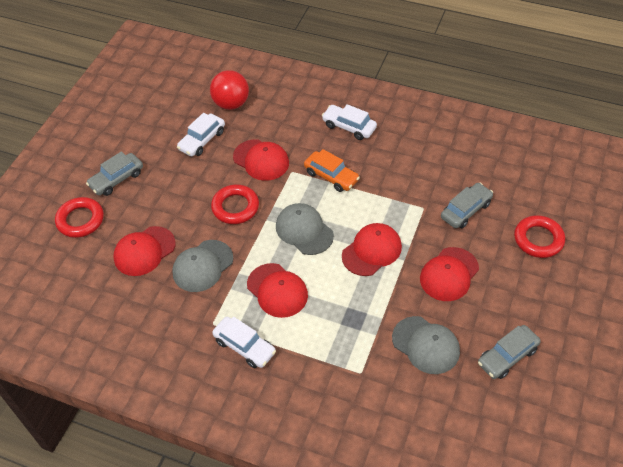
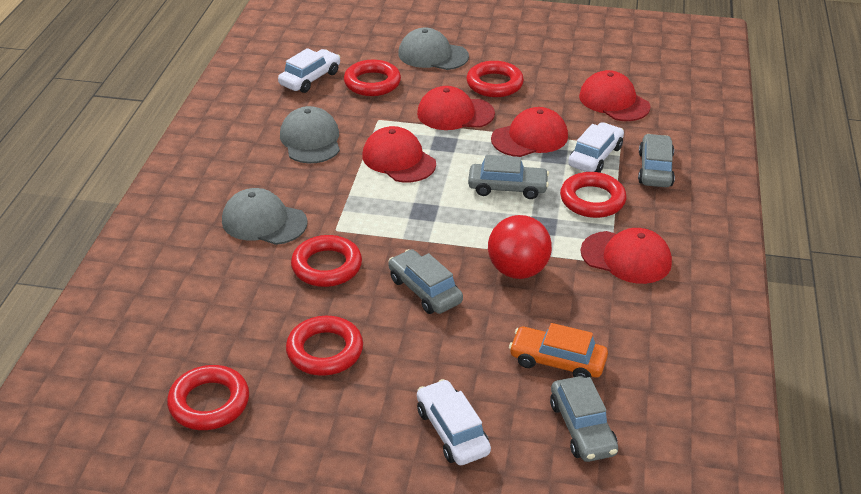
grey car: 3 -> 4
red ring: 3 -> 6

